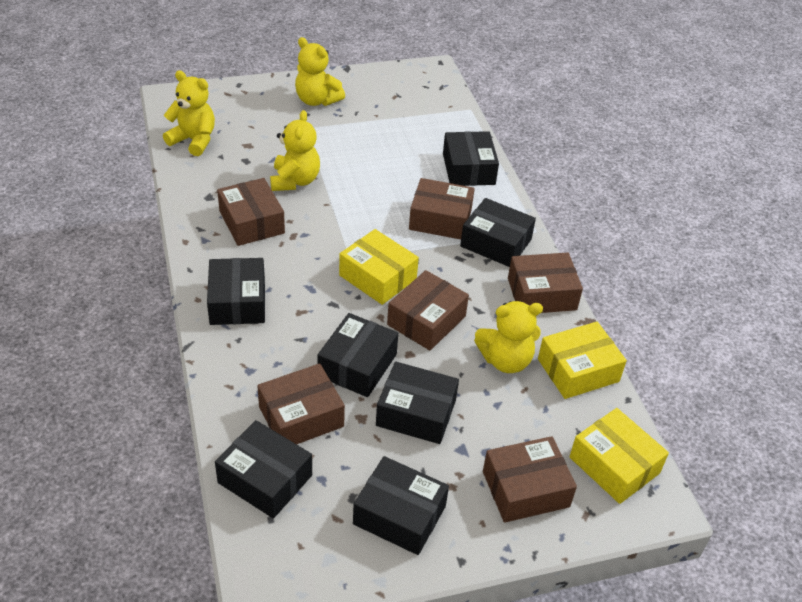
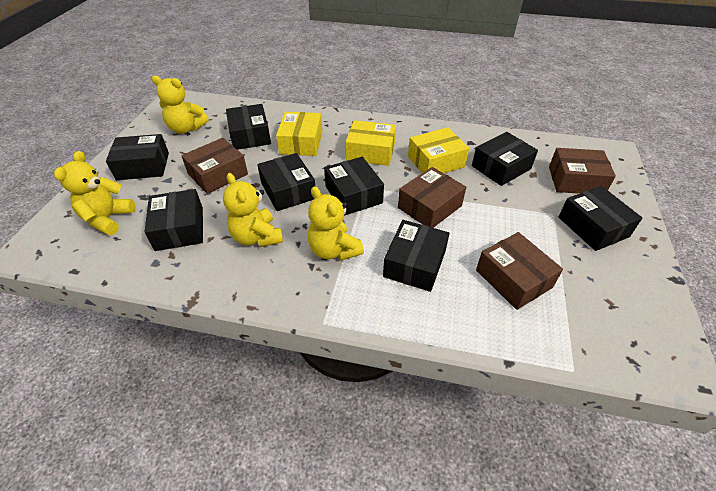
black box: 7 -> 8
brown box: 6 -> 4

